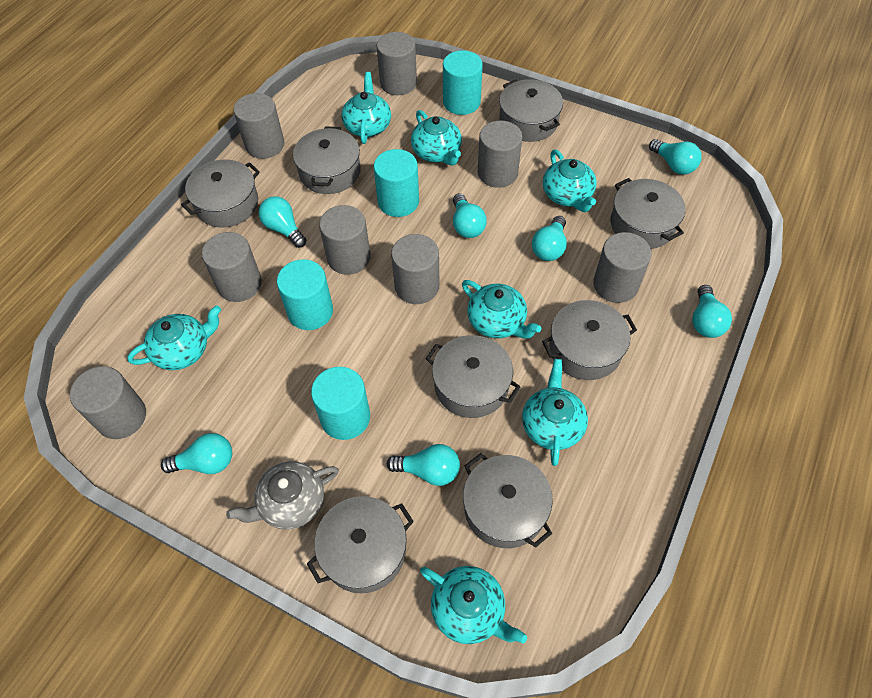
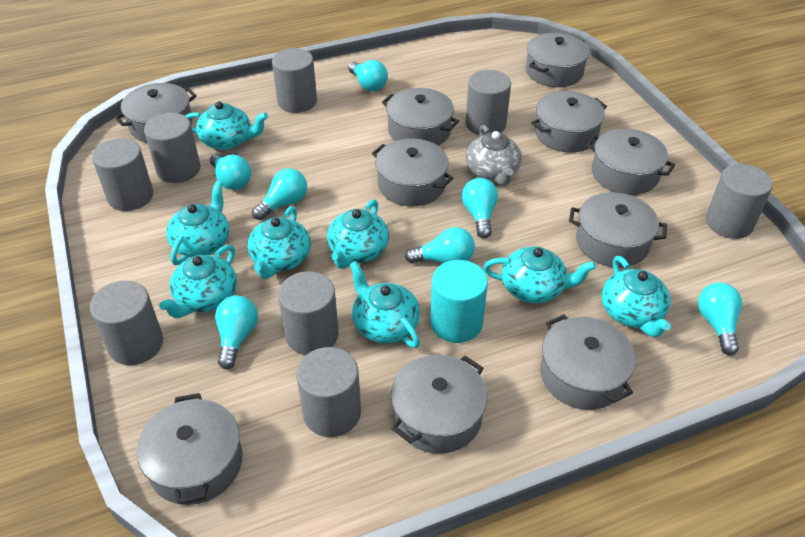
grey pot: 8 -> 10
turquoise cylinder: 4 -> 1
turquoise teapot: 7 -> 8

